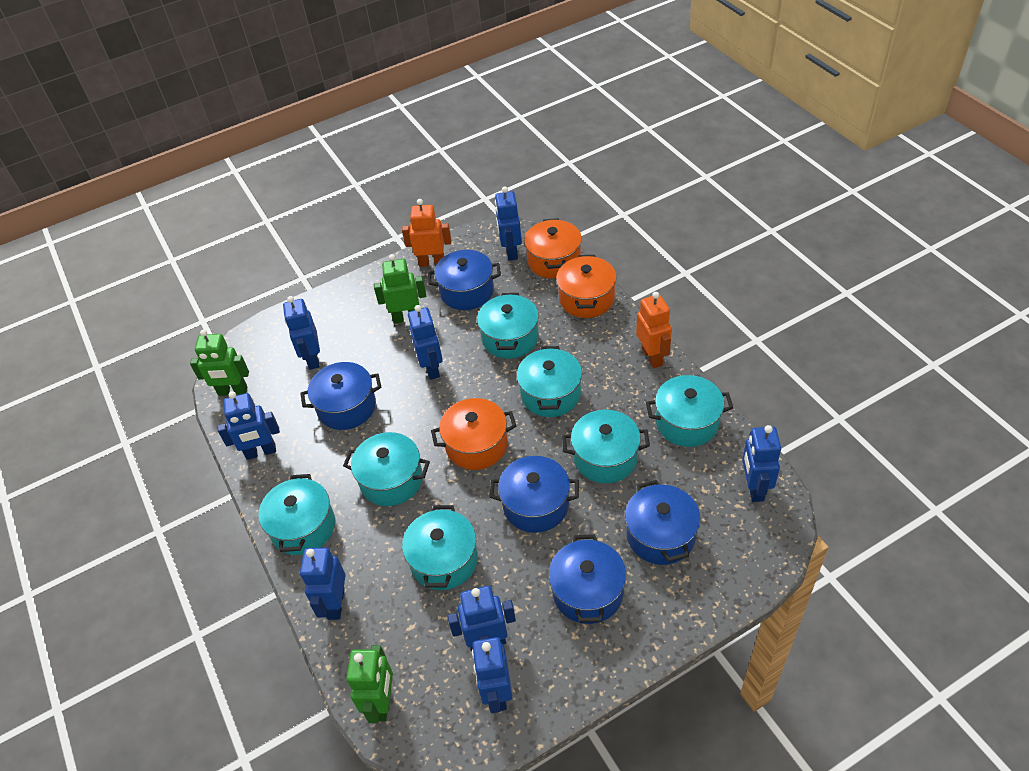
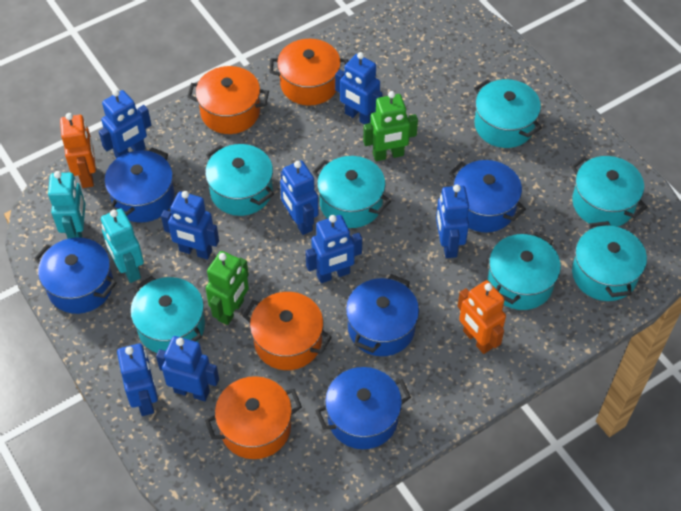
green robot: 3 -> 2
orange pot: 3 -> 4
turquoise robot: 0 -> 2

